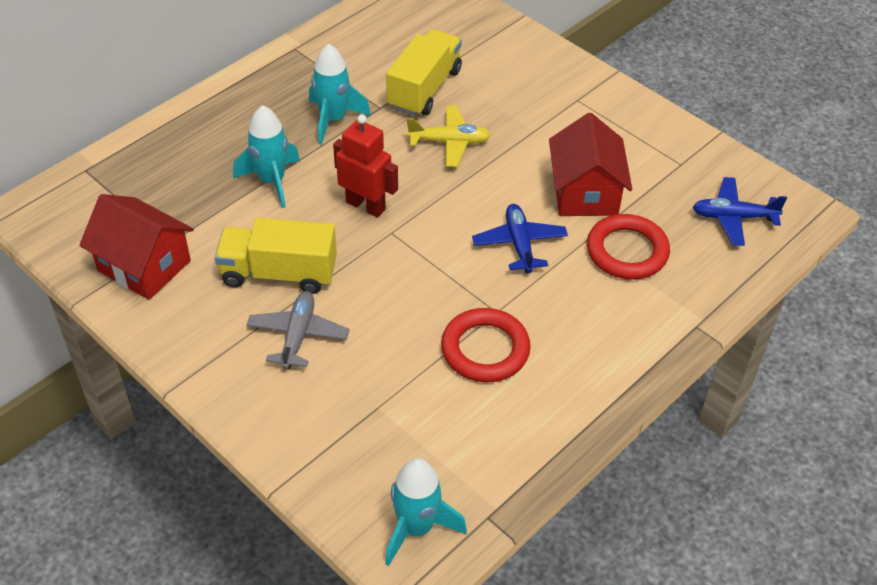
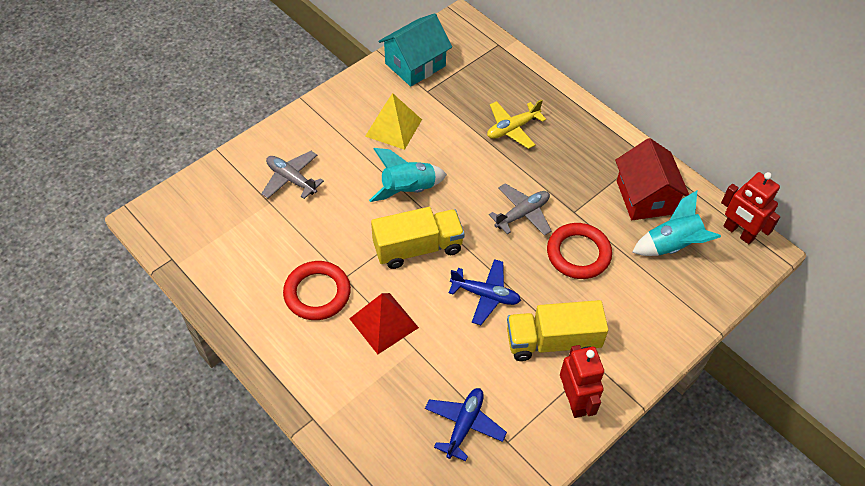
grey plane: 1 -> 2
red house: 2 -> 1
red pyramid: 0 -> 1
red robot: 1 -> 2
turquoise house: 0 -> 1
turquoise rocket: 3 -> 2
yellow pyramid: 0 -> 1

